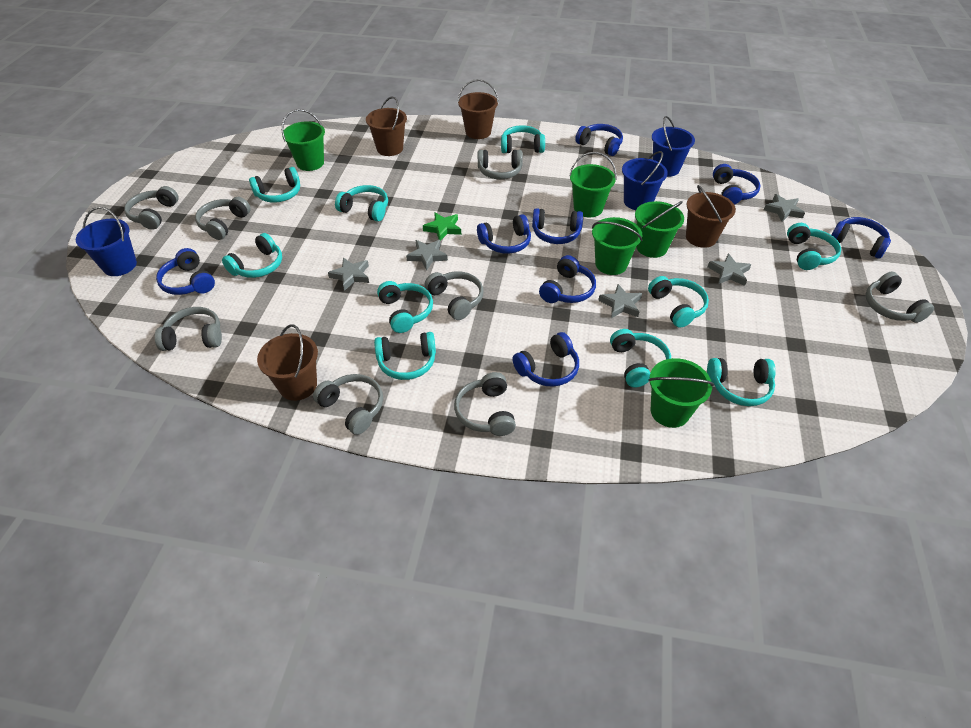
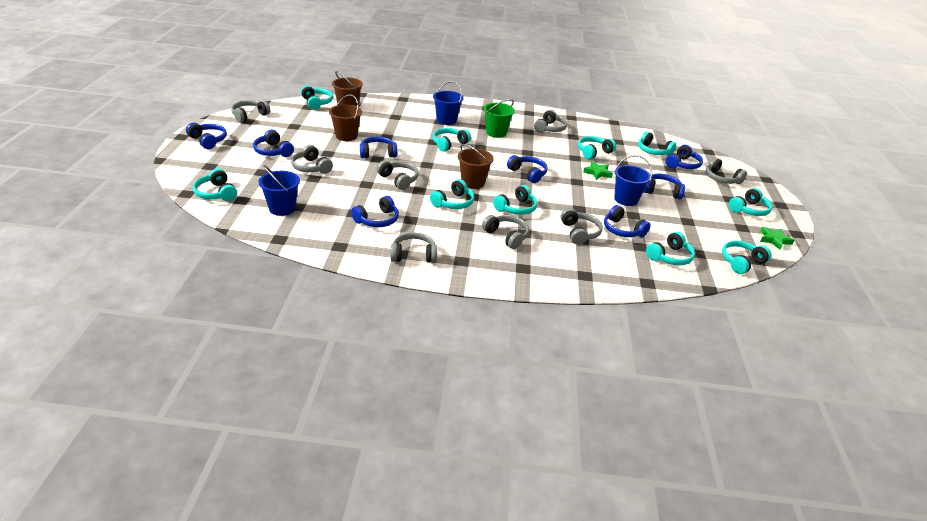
brown bucket: 4 -> 3
green bucket: 5 -> 1
green star: 1 -> 2
grey star: 5 -> 0

